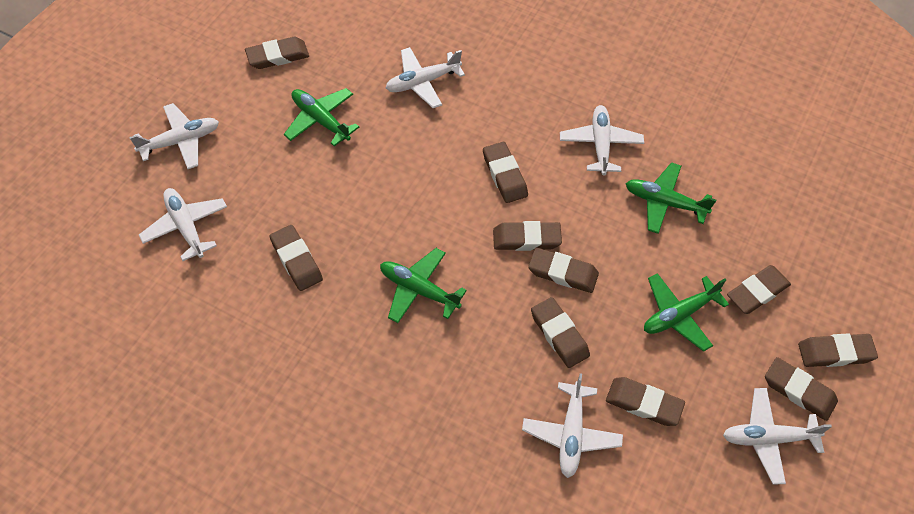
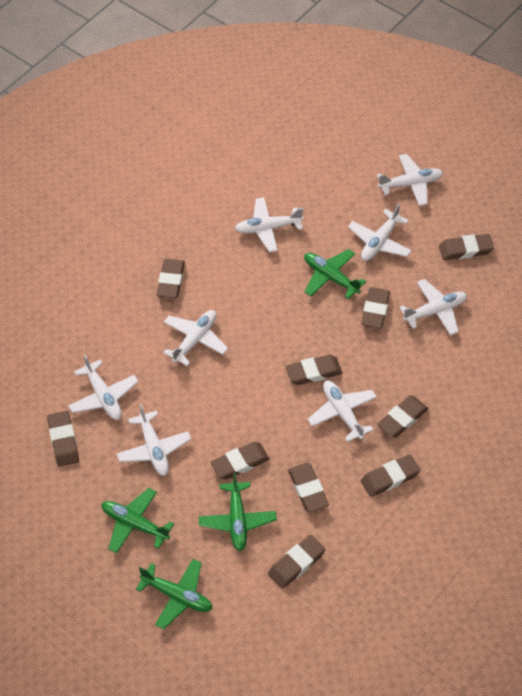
white plane: 6 -> 8

